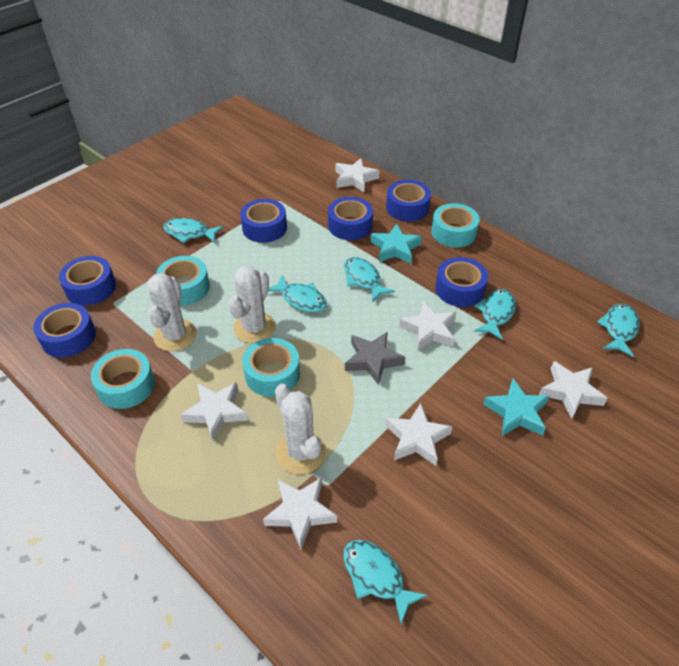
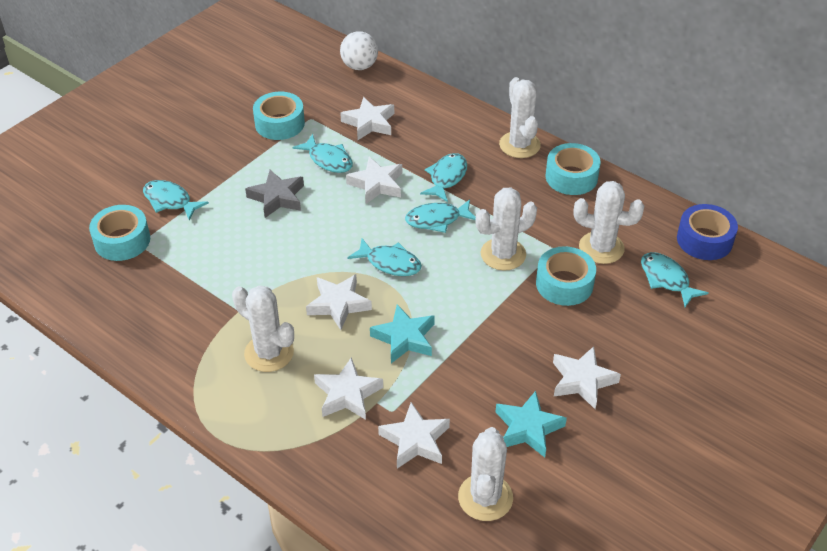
blue tape: 6 -> 1
white ball: 0 -> 1
white cactus: 3 -> 5

